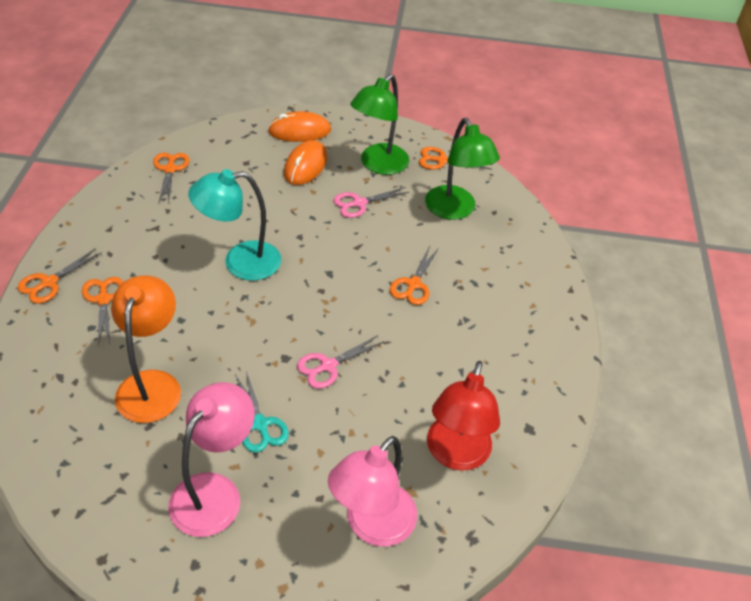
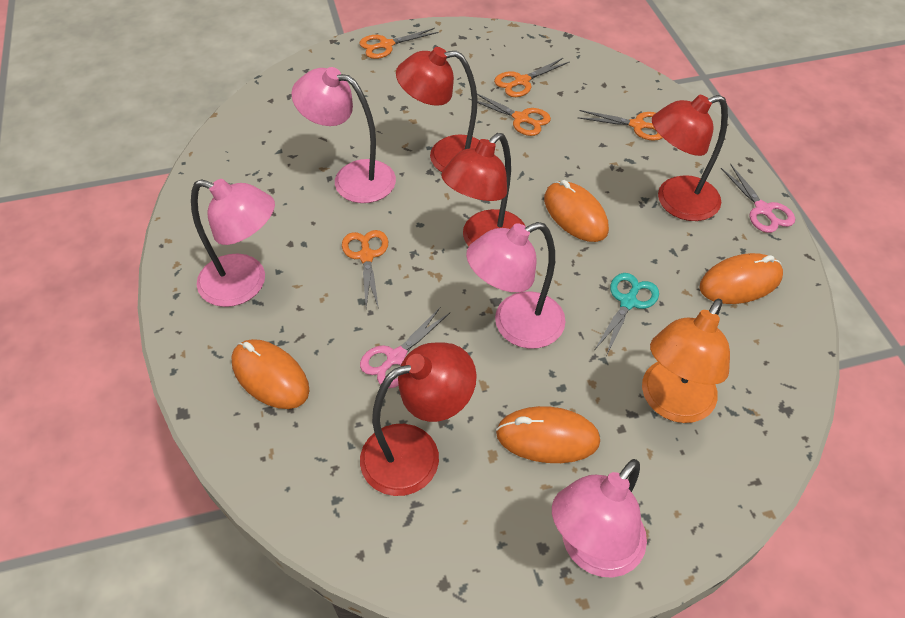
green lamp: 2 -> 0
orange mouse: 2 -> 4
pink lamp: 2 -> 4
red lamp: 1 -> 4
turquoise lamp: 1 -> 0

